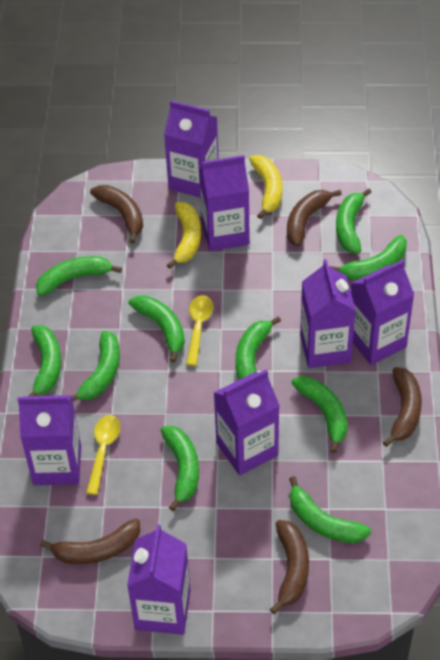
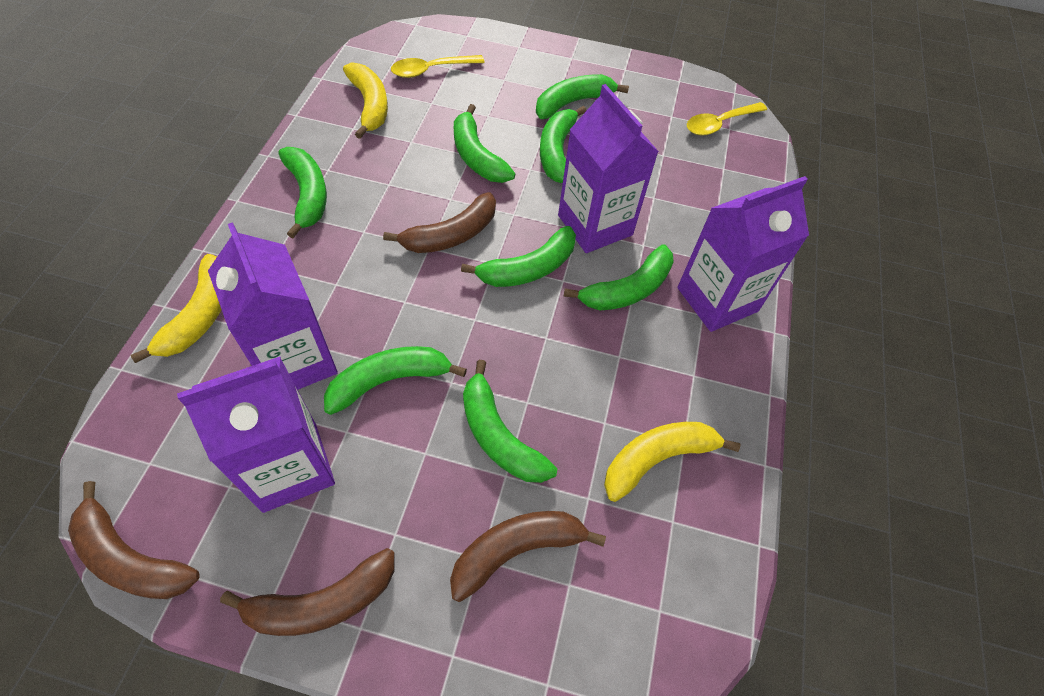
brown banana: 5 -> 4
green banana: 10 -> 8
purple carton: 7 -> 4
yellow banana: 2 -> 3

